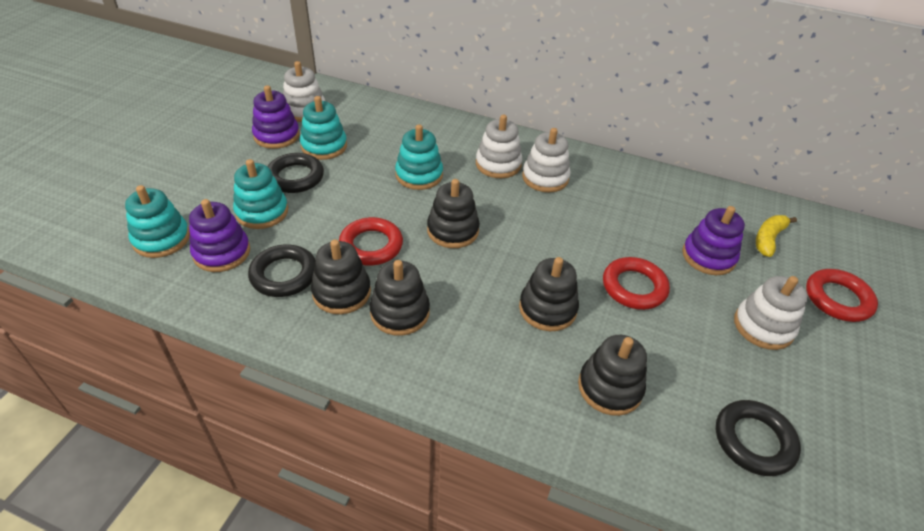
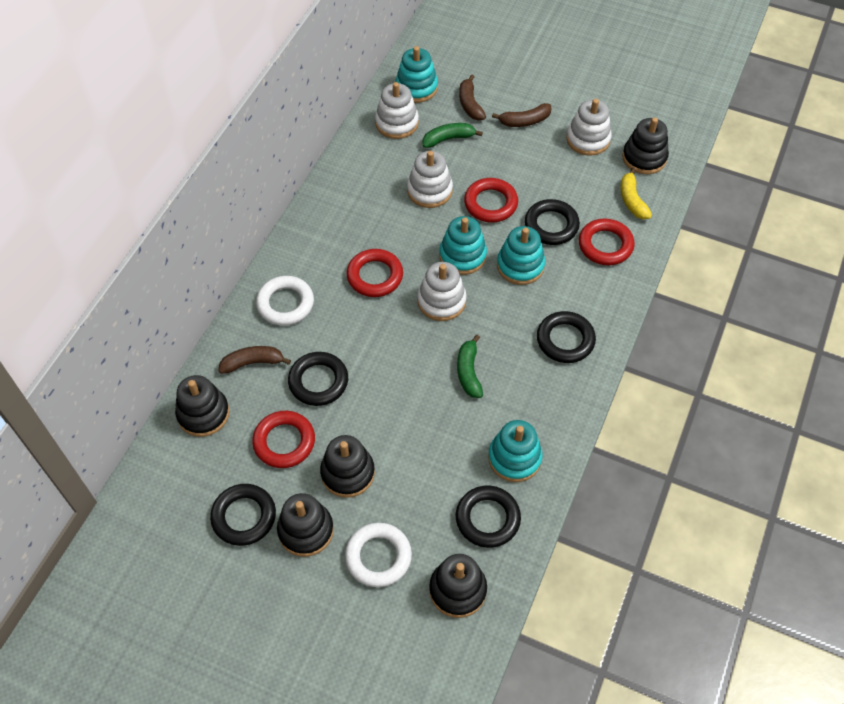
black ring: 3 -> 5
brown banana: 0 -> 3
green banana: 0 -> 2
purple stacking toy: 3 -> 0
red ring: 3 -> 4
white ring: 0 -> 2

